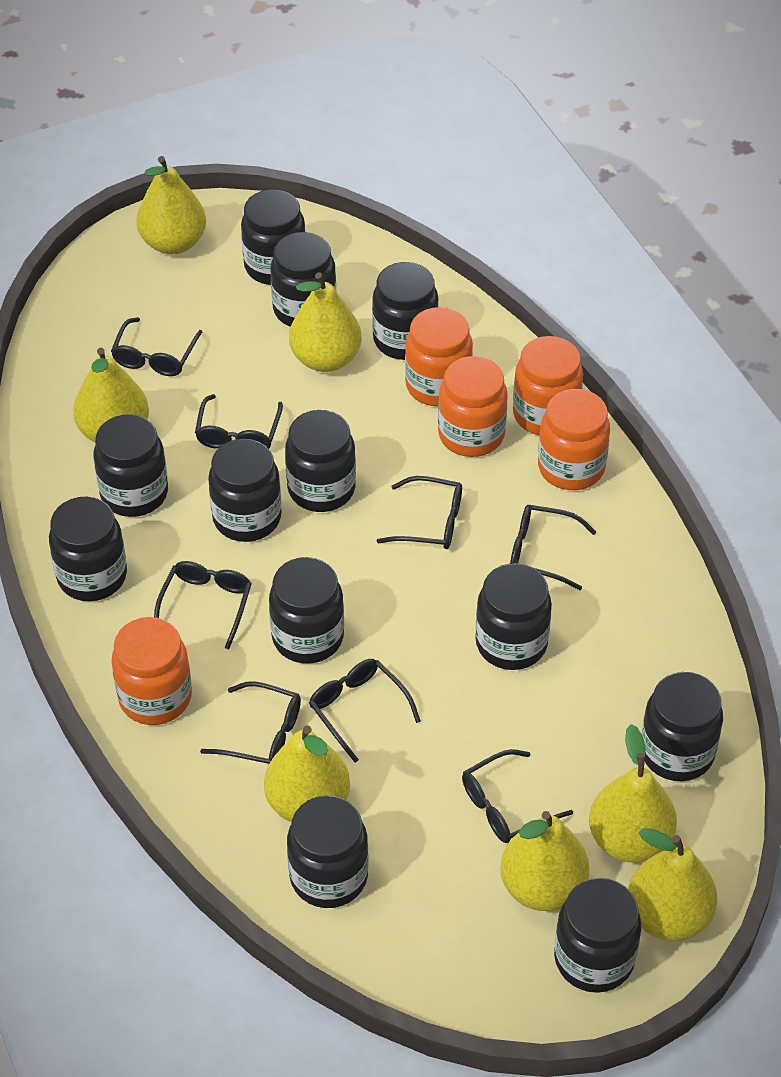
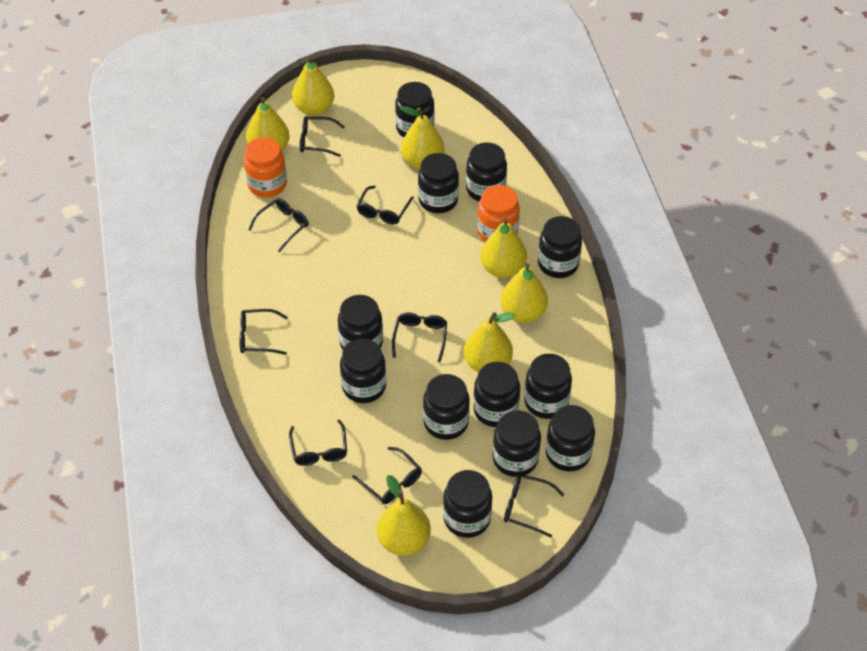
orange jar: 5 -> 2

